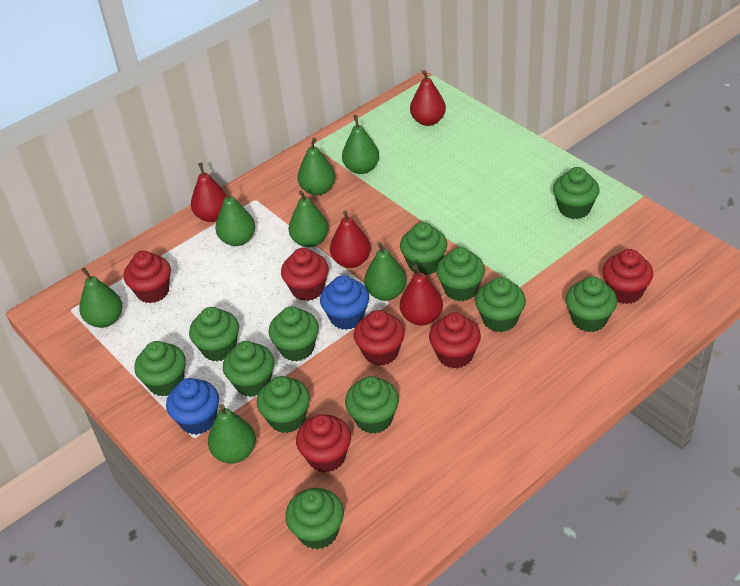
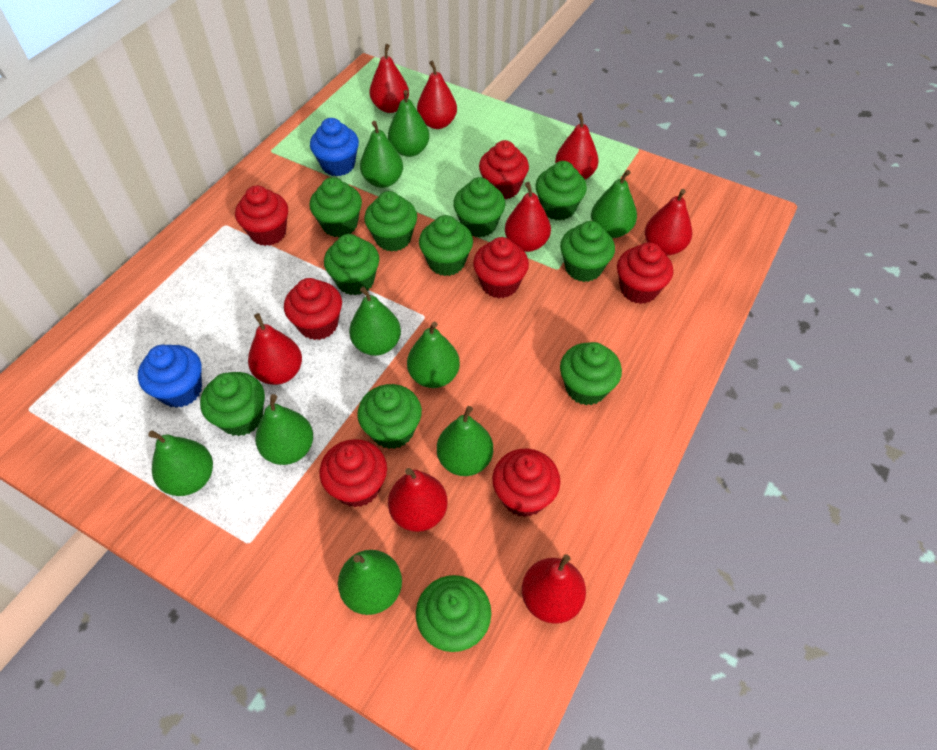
green cupcake: 12 -> 11
green pear: 7 -> 9
red cupcake: 6 -> 7
red pear: 4 -> 8

